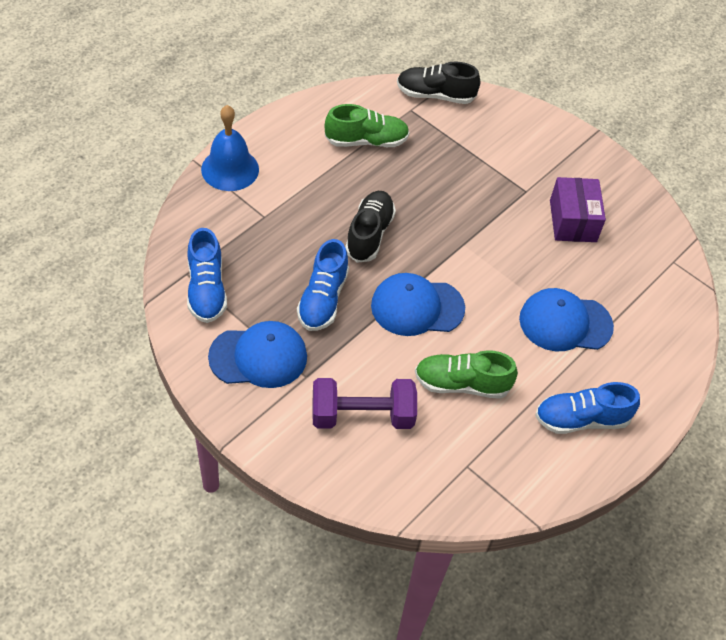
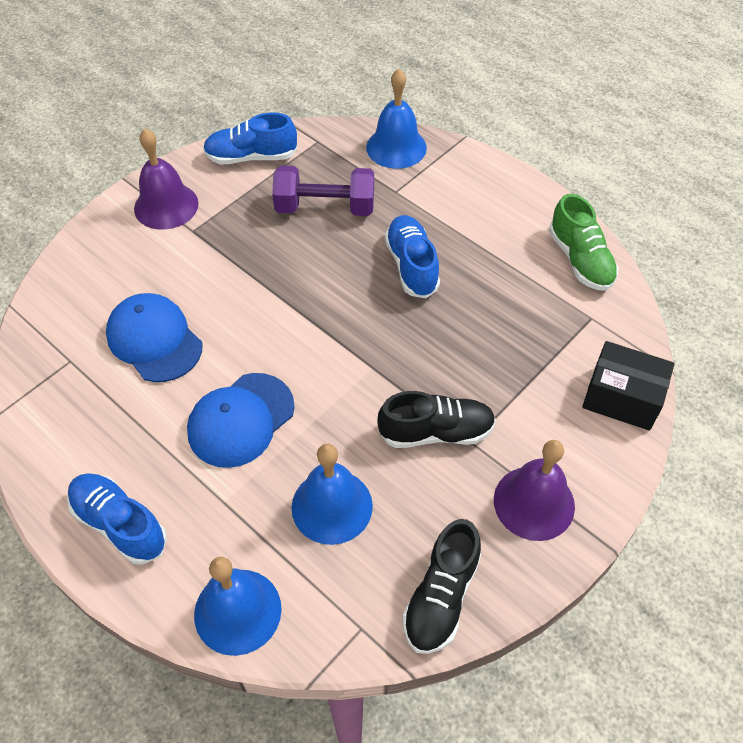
black box: 0 -> 1
blue bell: 1 -> 3
blue cap: 3 -> 2
green shoe: 2 -> 1
purple bell: 0 -> 2
purple box: 1 -> 0

